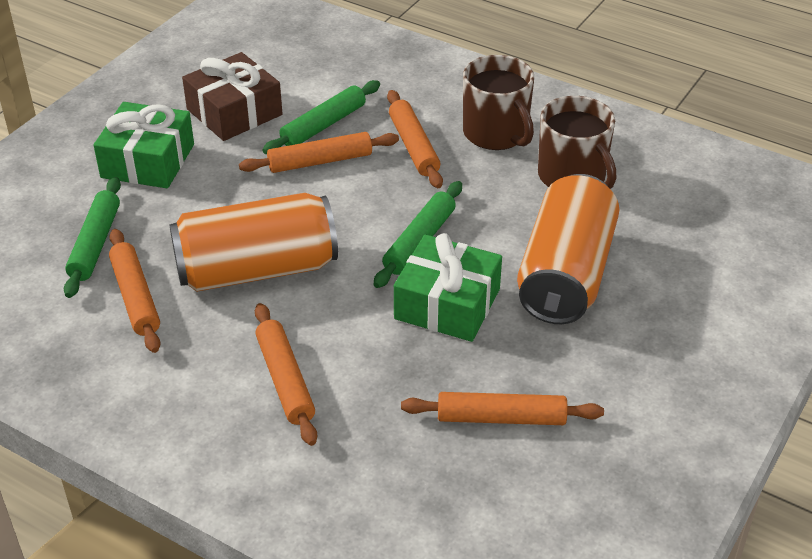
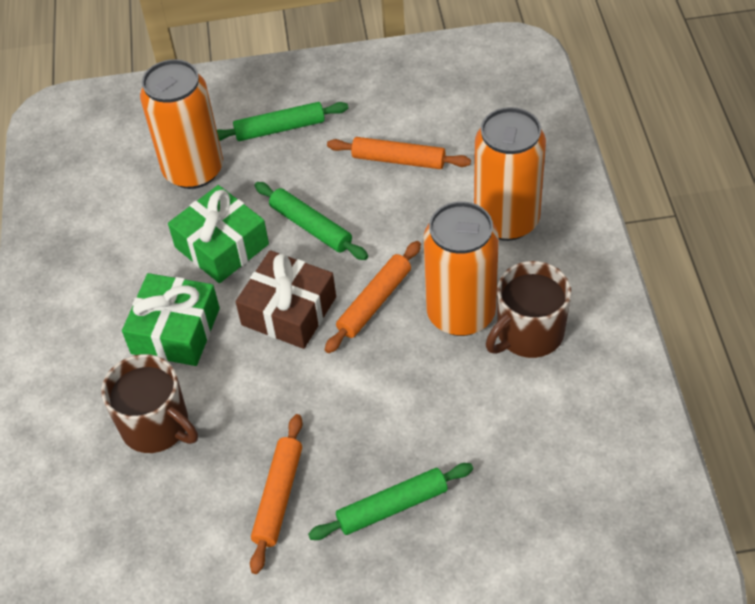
orange can: 2 -> 3
orange rolling pin: 5 -> 3

